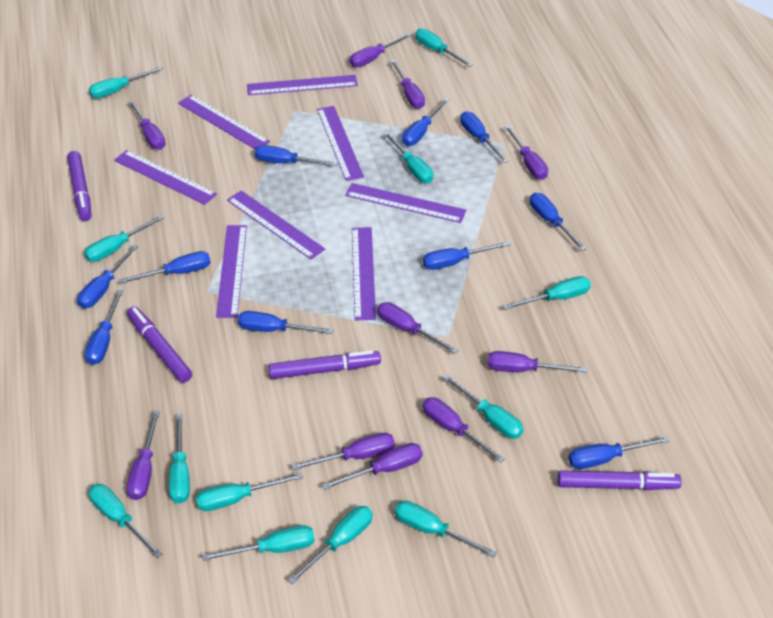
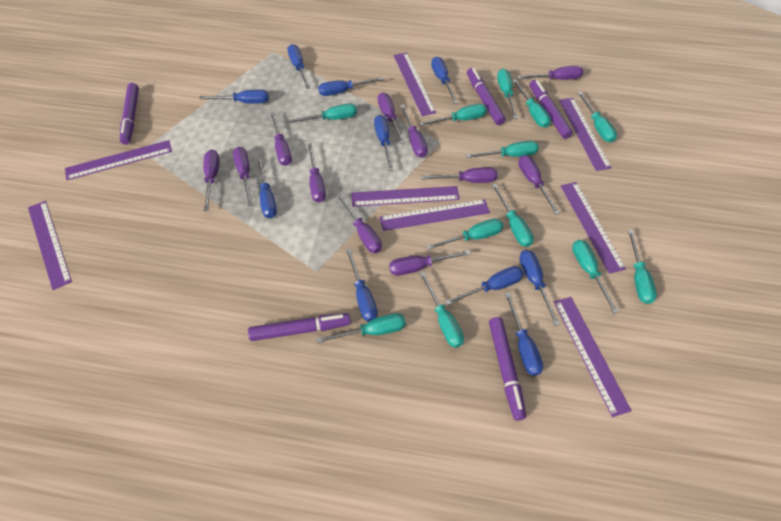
purple marker: 4 -> 5
purple screwdriver: 10 -> 11

